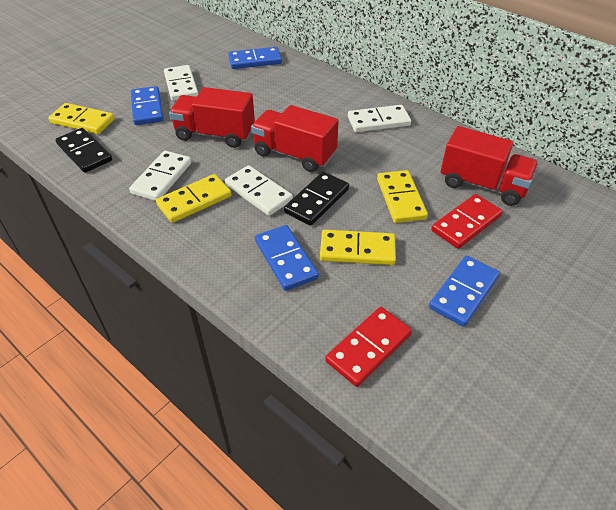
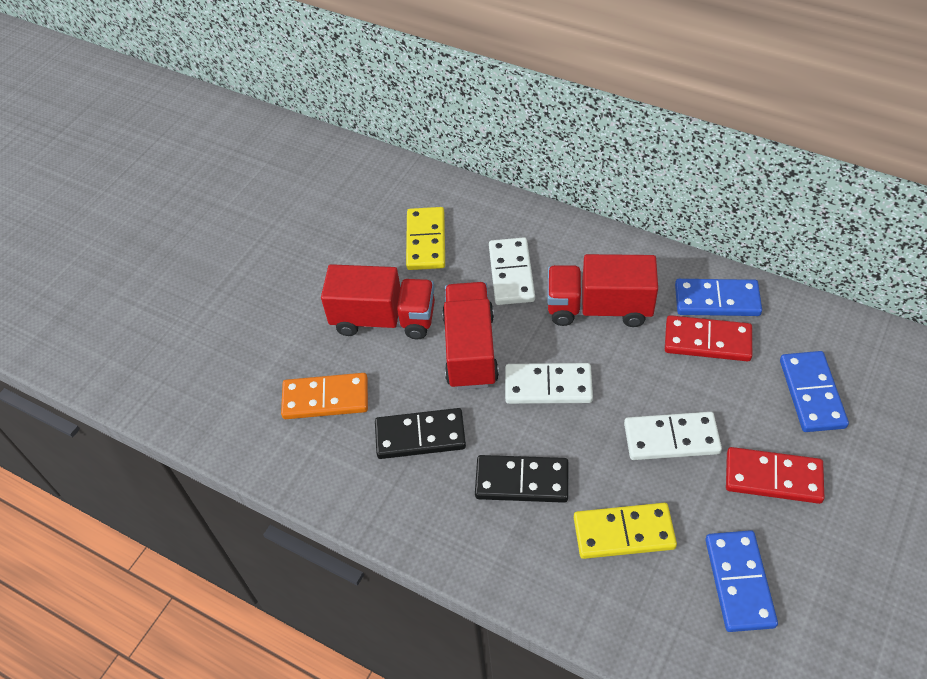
blue domino: 4 -> 3
orange domino: 0 -> 1
white domino: 4 -> 3
yellow domino: 4 -> 2

